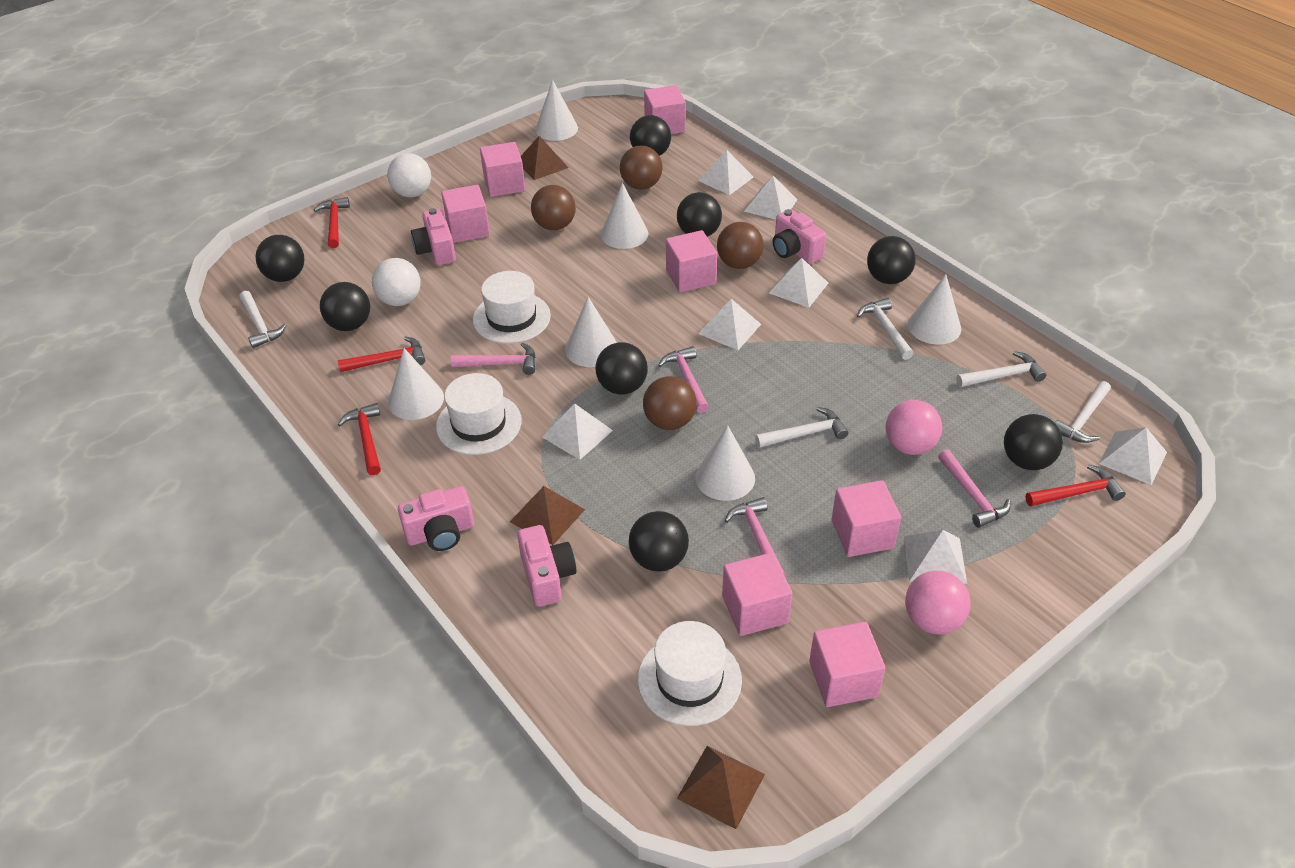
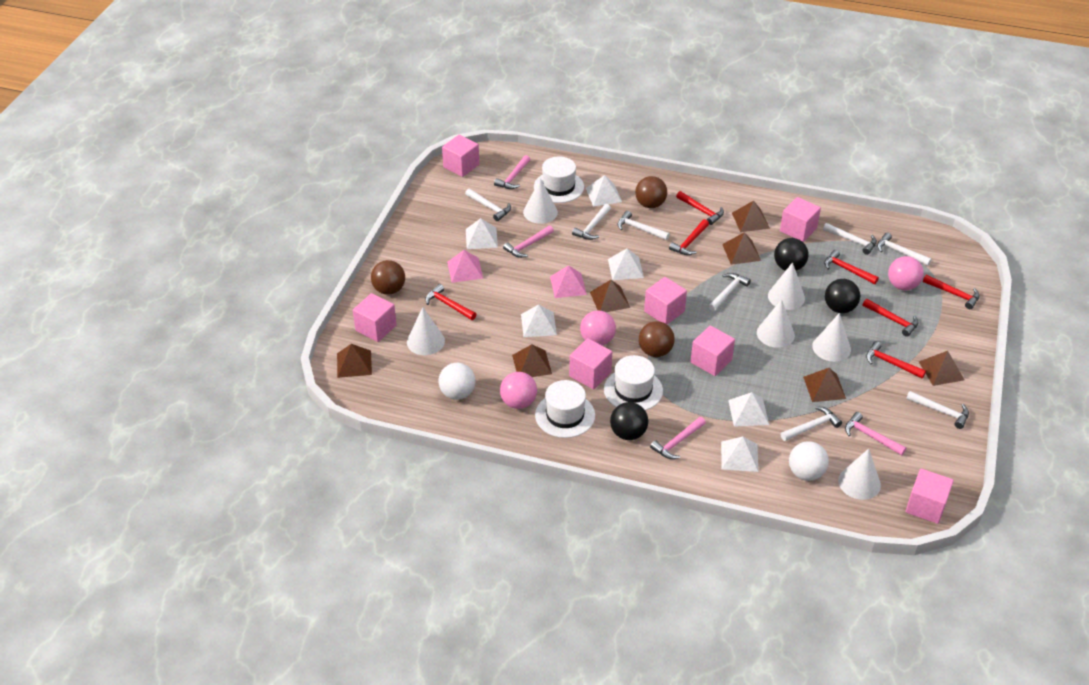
black ball: 8 -> 3
brown ball: 4 -> 3
brown pyramid: 3 -> 7
pink ball: 2 -> 3
pink camera: 4 -> 0
pink pyramid: 0 -> 2
red hammer: 4 -> 7
white hammer: 5 -> 8
white pyramid: 7 -> 6

